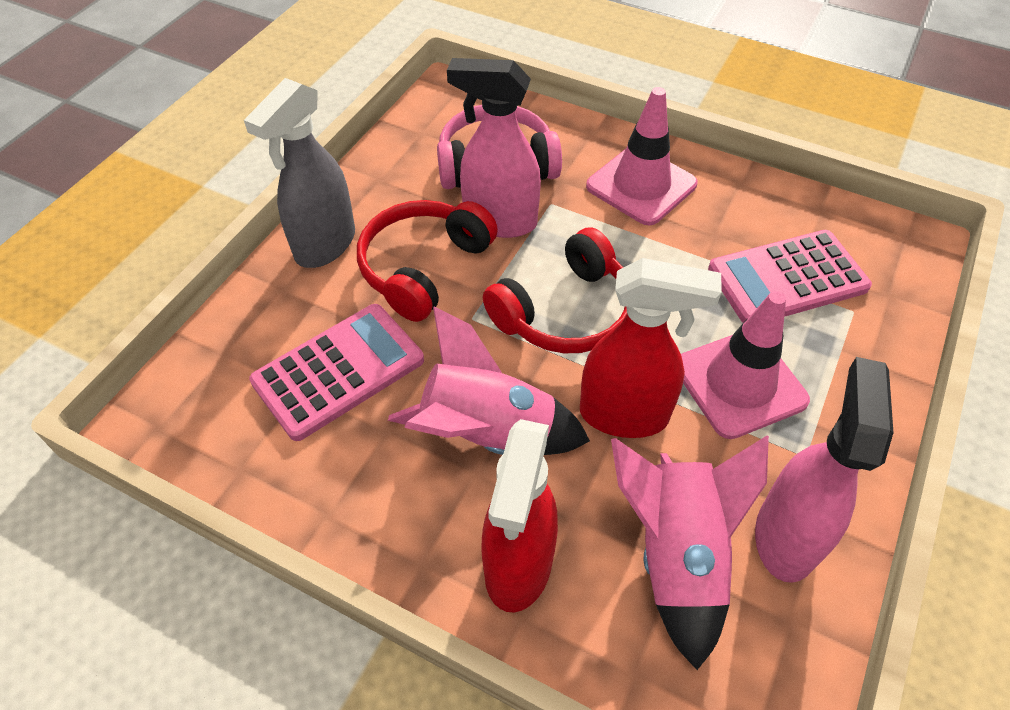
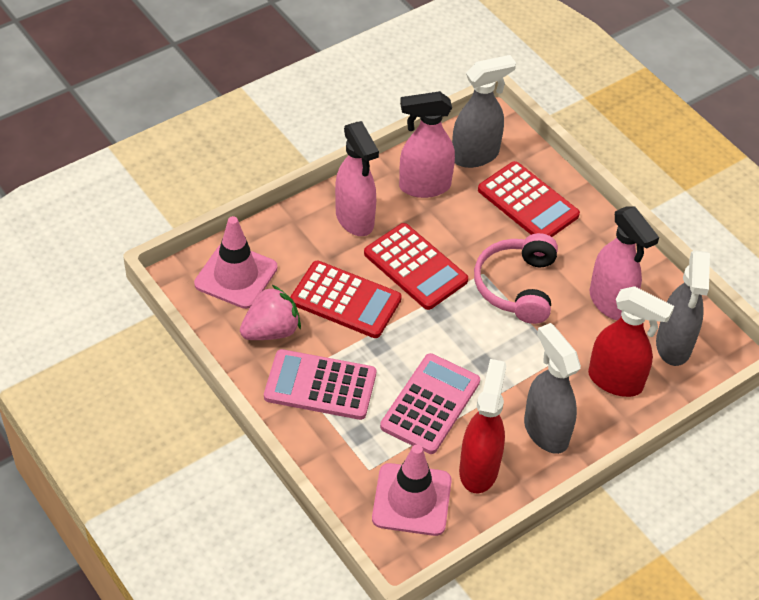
grey spray bottle: 1 -> 3
pink rocket: 2 -> 0
pink spray bottle: 2 -> 3
pink strawberry: 0 -> 1
red calculator: 0 -> 3
red headphones: 2 -> 0

